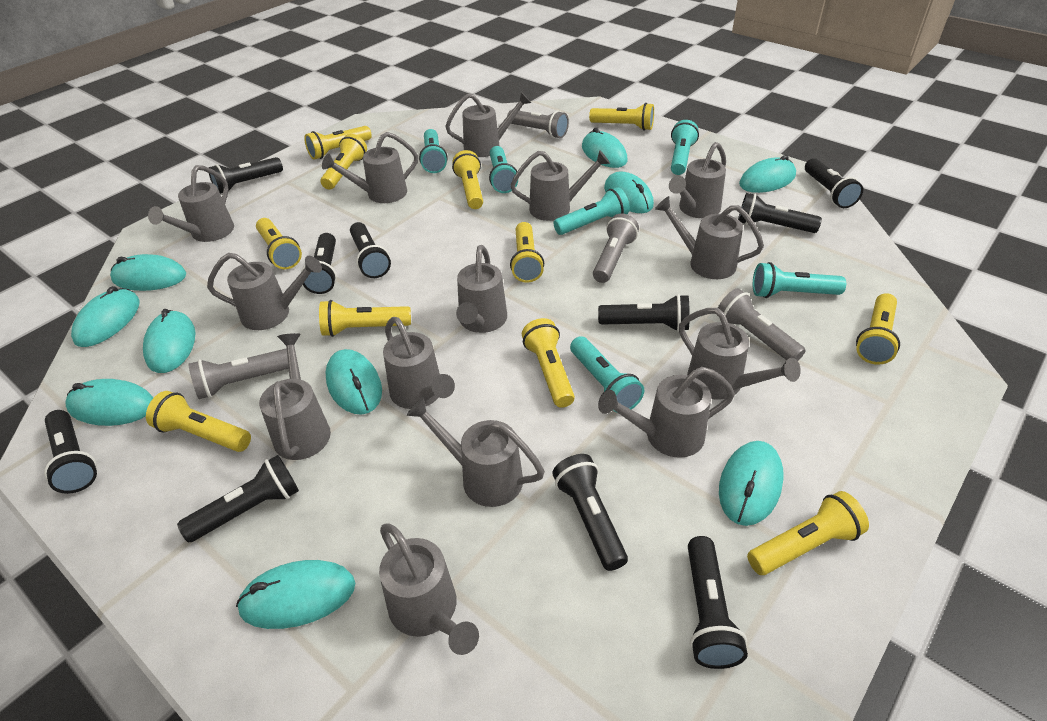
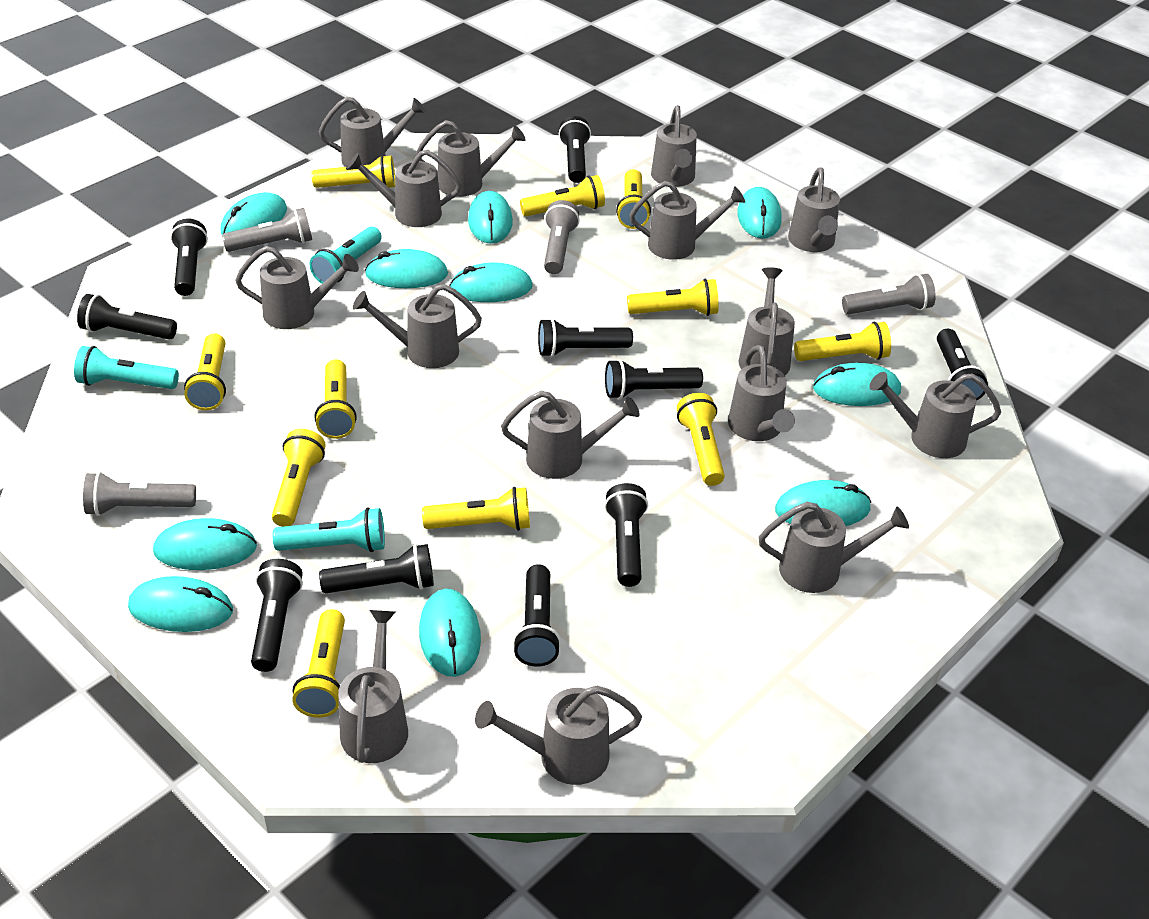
grey watering can: 14 -> 15
turquoise flashlight: 6 -> 3

